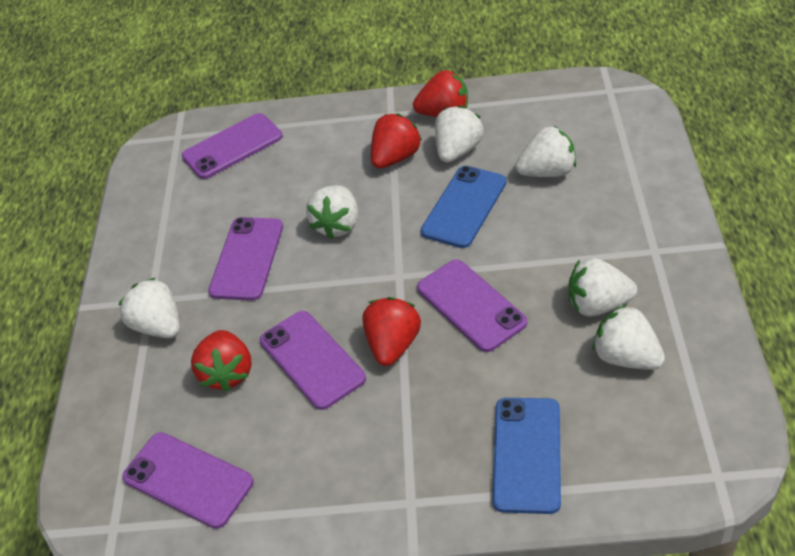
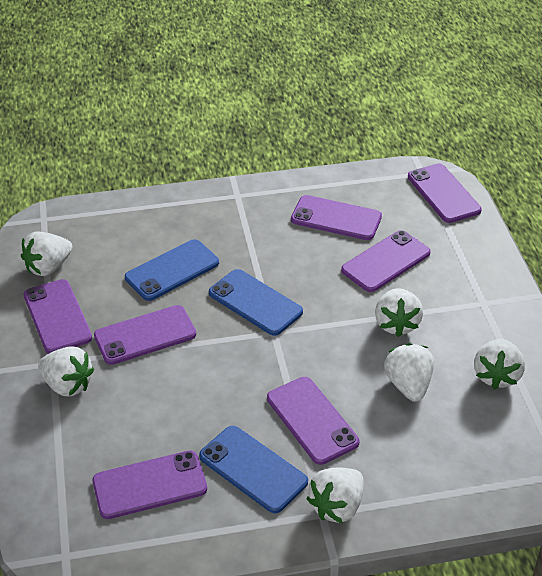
blue phone: 2 -> 3
purple phone: 5 -> 7
red strawberry: 4 -> 0

